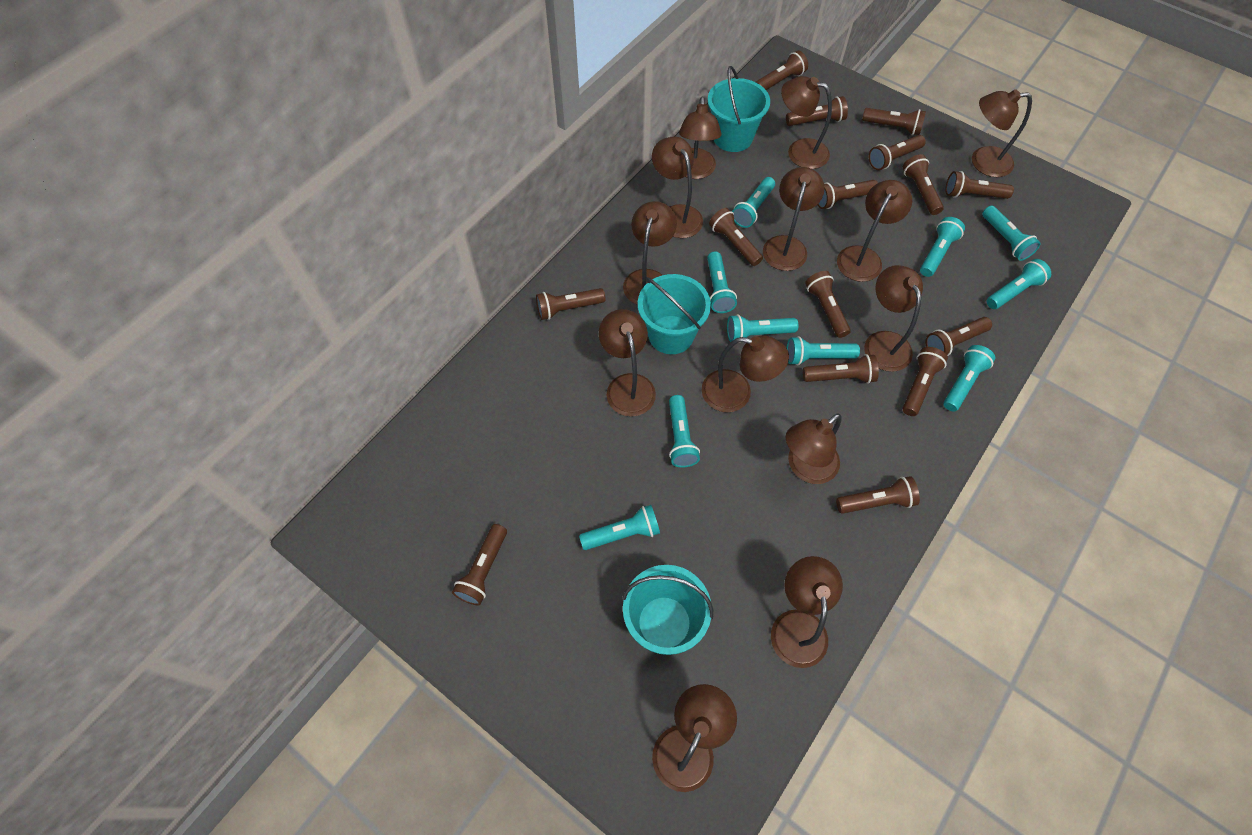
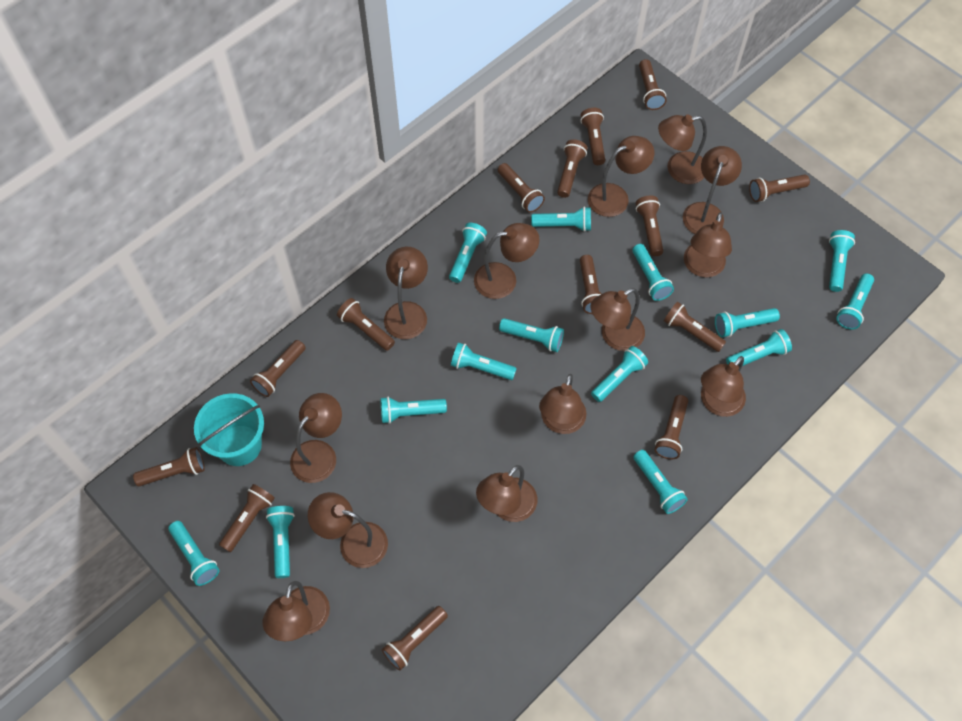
brown flashlight: 15 -> 14
turquoise bucket: 3 -> 1
turquoise flashlight: 10 -> 14

